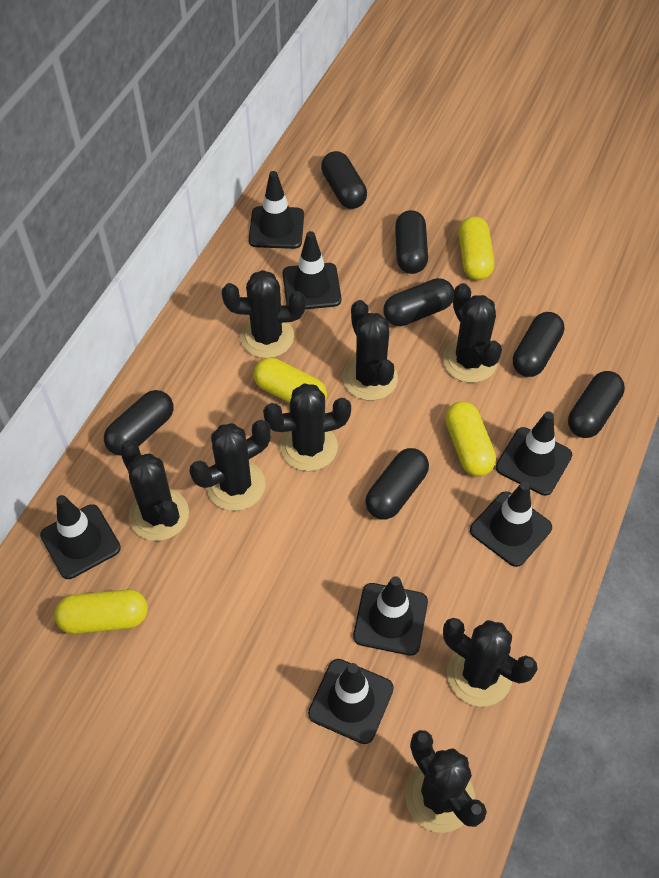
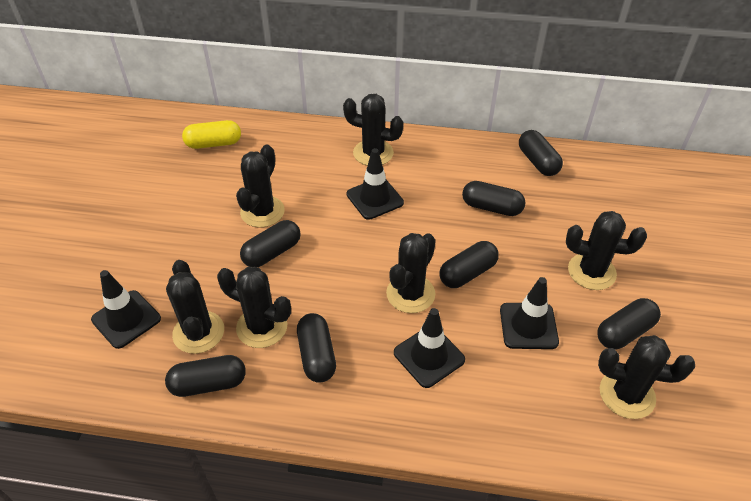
black cactus: 8 -> 7
black traffic cone: 7 -> 4
yellow capsule: 4 -> 1

